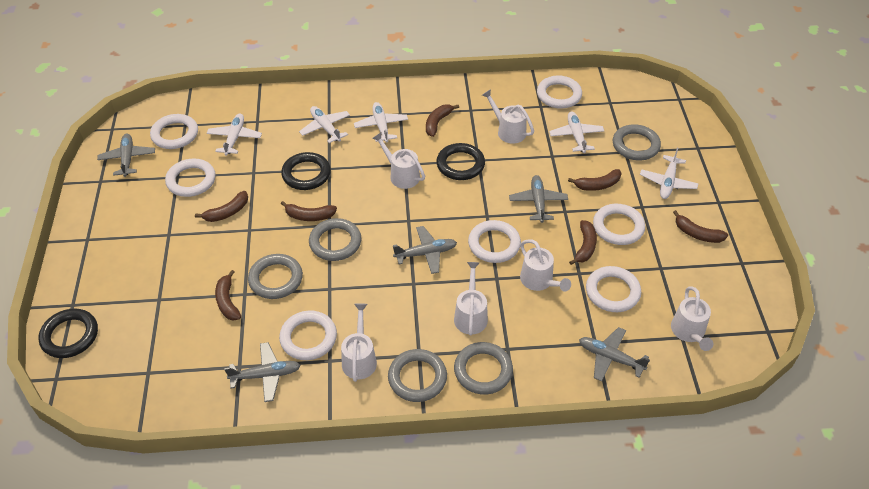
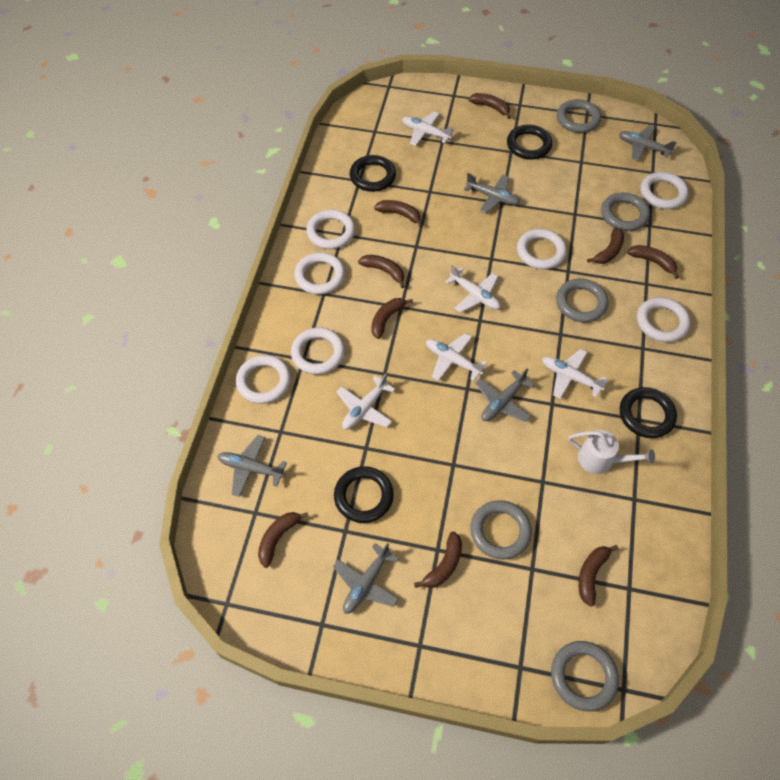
black ring: 3 -> 4
brown banana: 7 -> 9
white watering can: 6 -> 1

